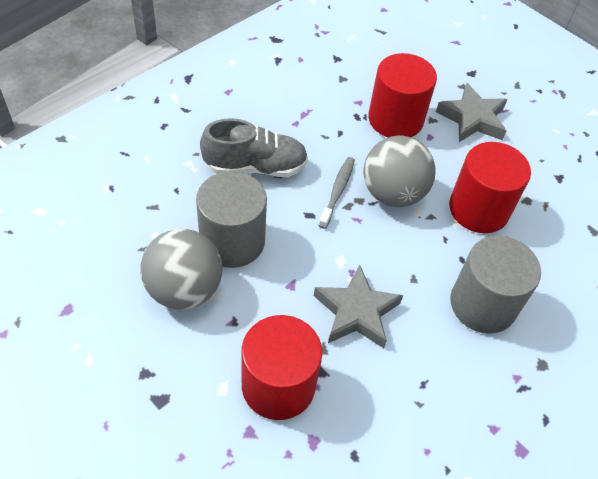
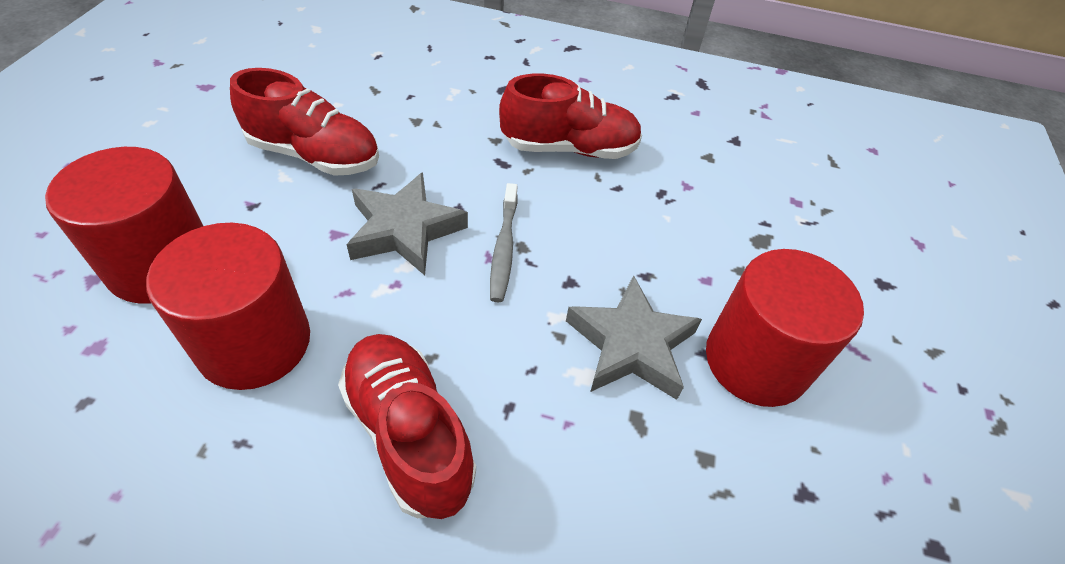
grey ball: 2 -> 0
grey cylinder: 2 -> 0
grey shoe: 1 -> 0
red shoe: 0 -> 3

